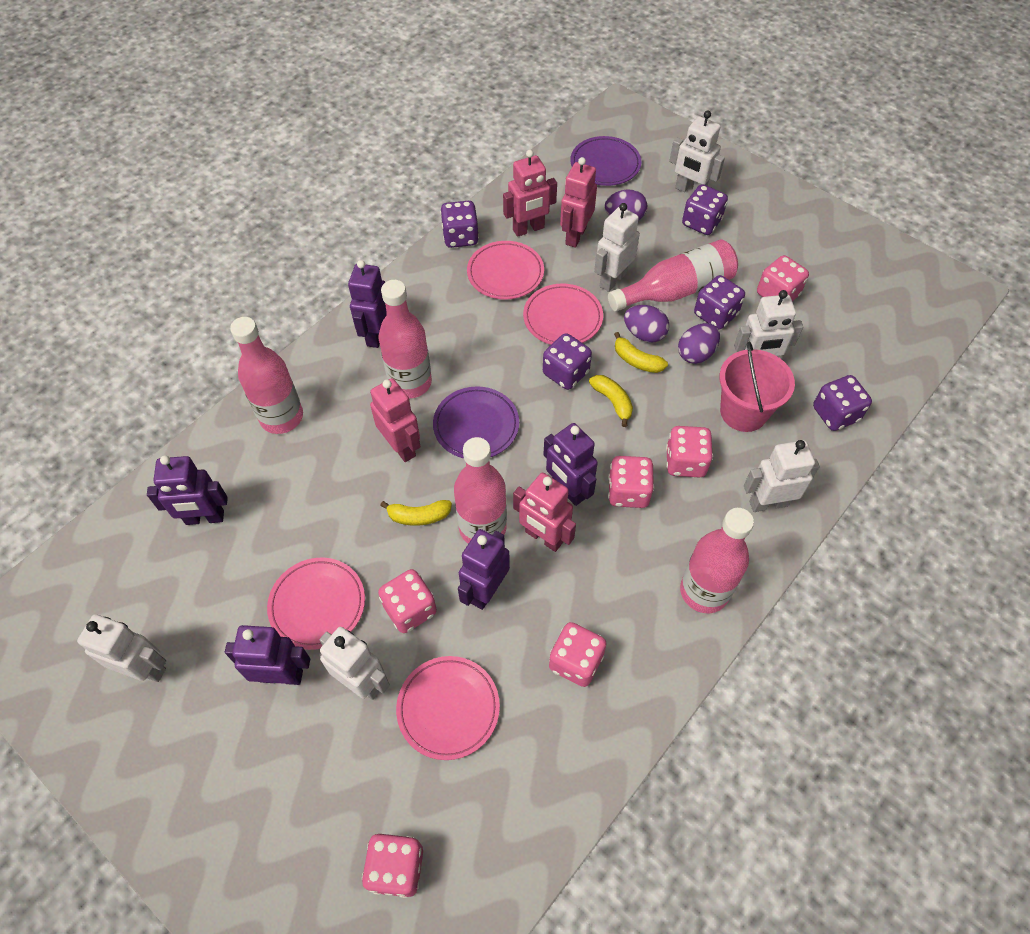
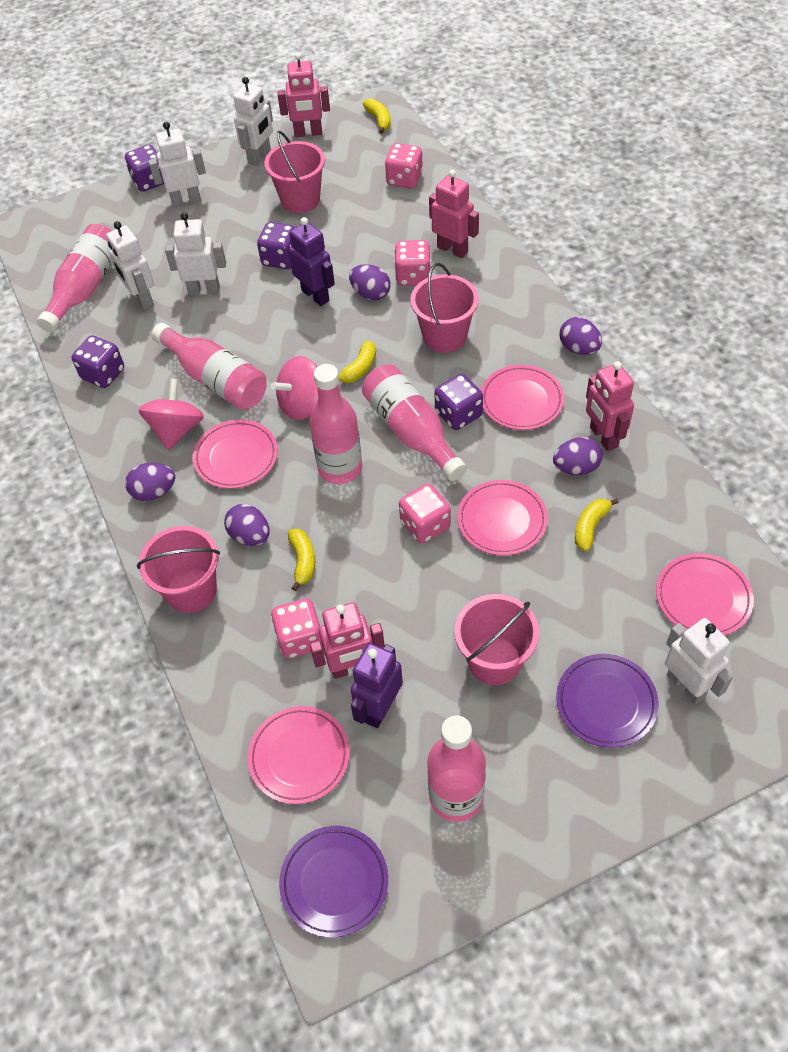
pink bucket: 1 -> 4
pink dice: 6 -> 4
pink plate: 4 -> 5
pink spinning top: 0 -> 2
purple dice: 5 -> 4
purple egg: 3 -> 5
purple robot: 5 -> 2
white robot: 6 -> 5
yellow banana: 3 -> 4

